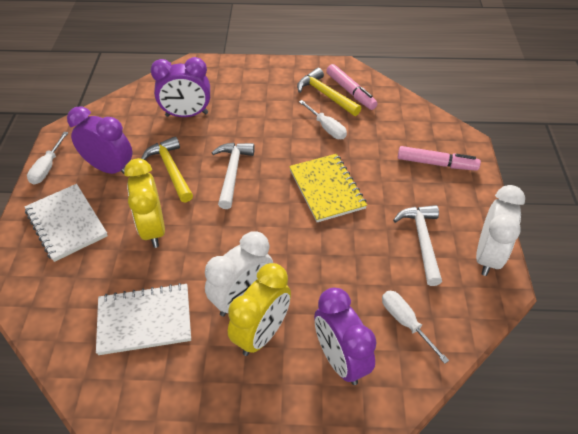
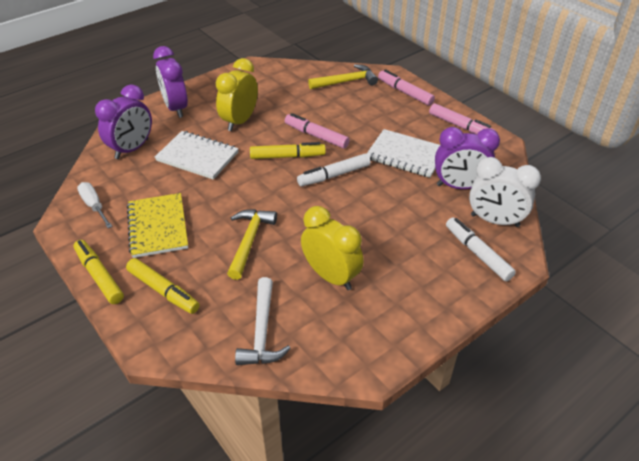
pink marker: 2 -> 3
white clock: 2 -> 1
white hammer: 2 -> 1
white marker: 0 -> 2
white screwdriver: 3 -> 1
yellow marker: 0 -> 3

